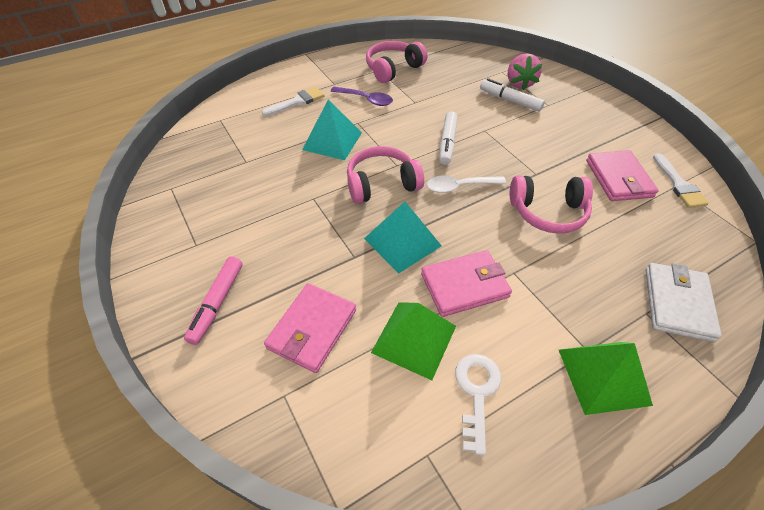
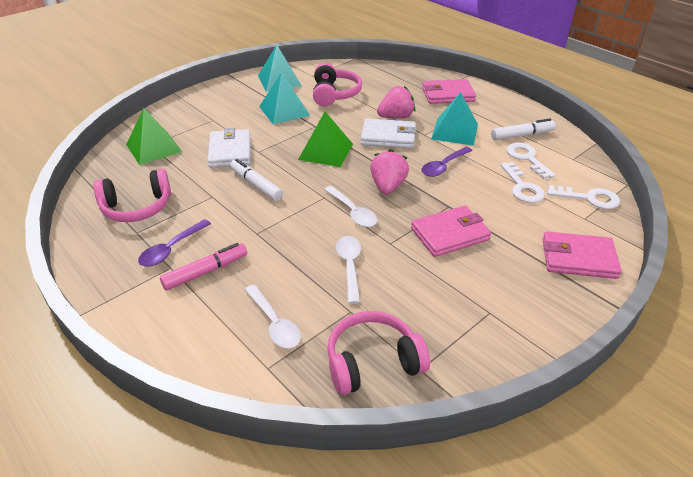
pink strawberry: 1 -> 2
purple spoon: 1 -> 2
turquoise pyramid: 2 -> 3
white brush: 2 -> 0
white key: 1 -> 3
white spoon: 1 -> 3
white wallet: 1 -> 2

